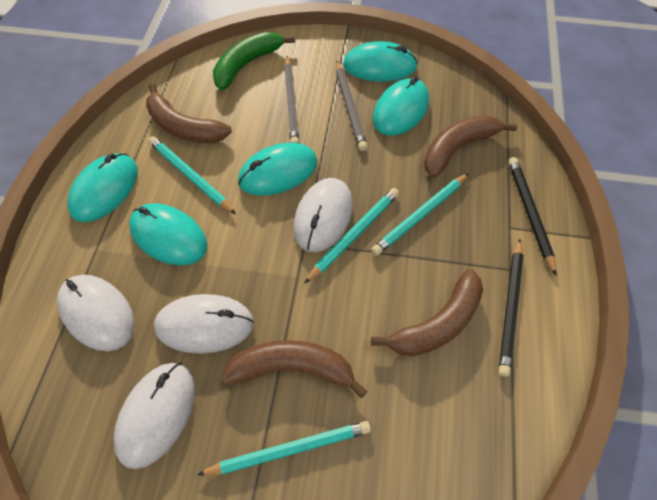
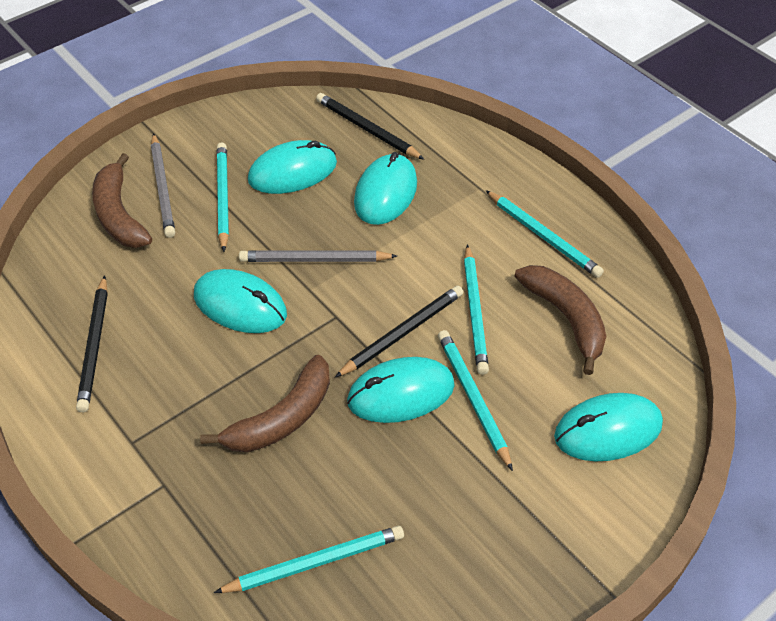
black pencil: 2 -> 3
brown banana: 4 -> 3
green banana: 1 -> 0
turquoise pencil: 4 -> 5
white mouse: 4 -> 0

